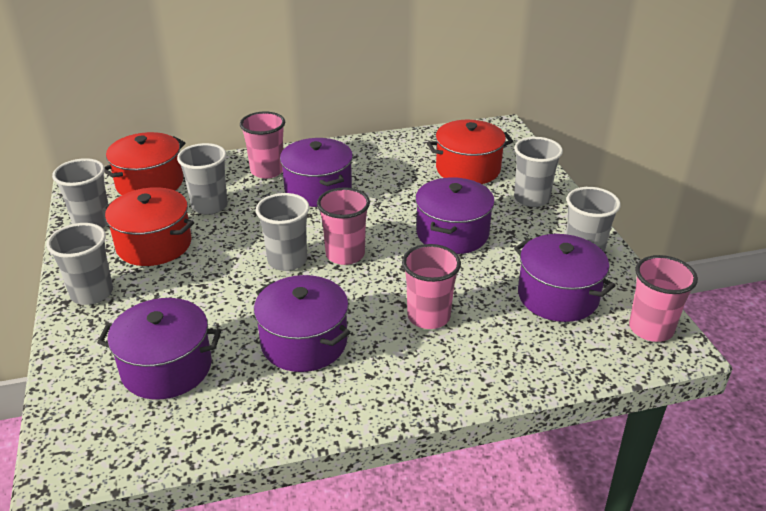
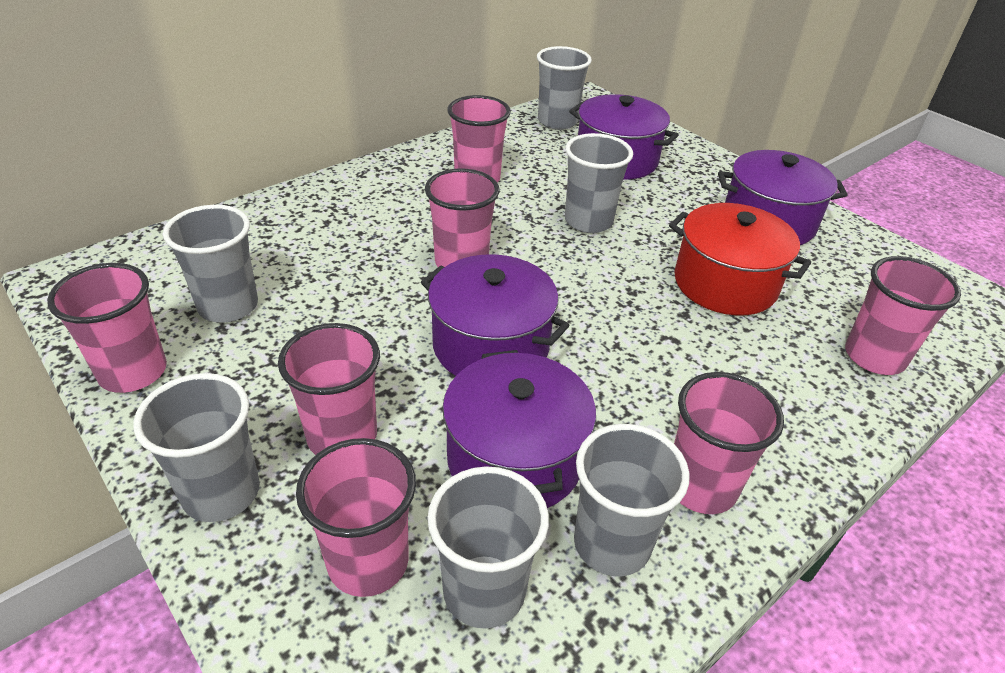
pink cup: 4 -> 7
purple pot: 5 -> 4
red pot: 3 -> 1

